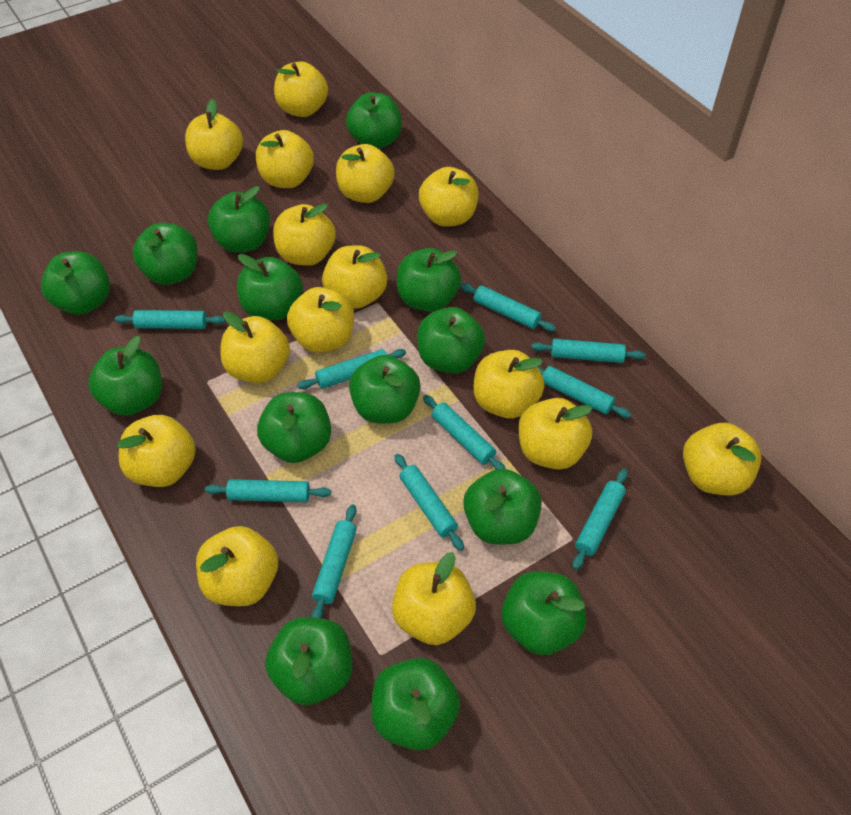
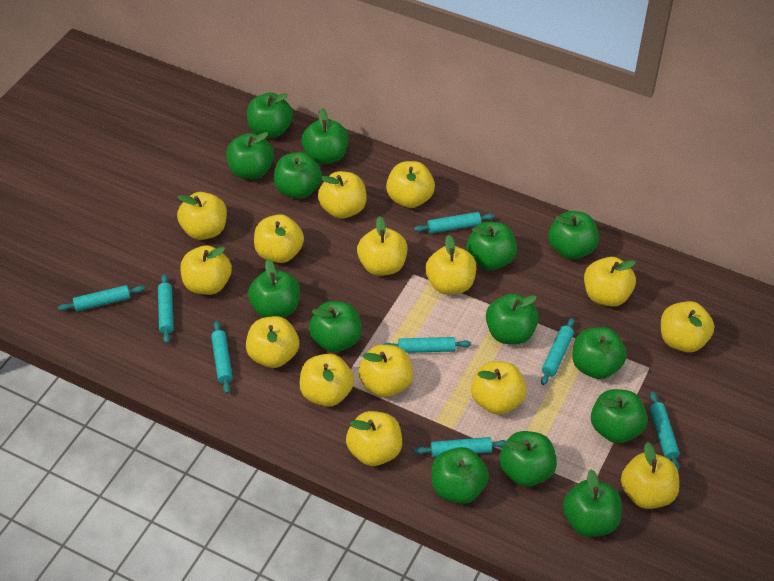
turquoise rolling pin: 10 -> 8

